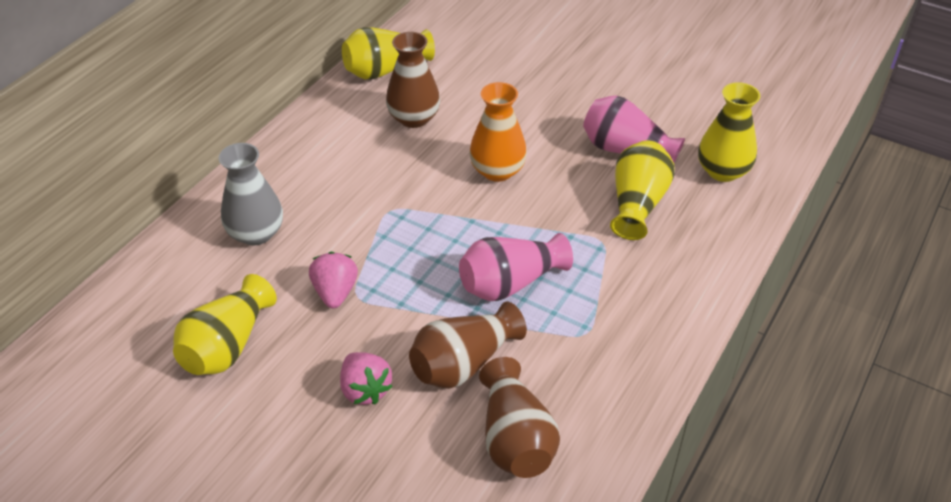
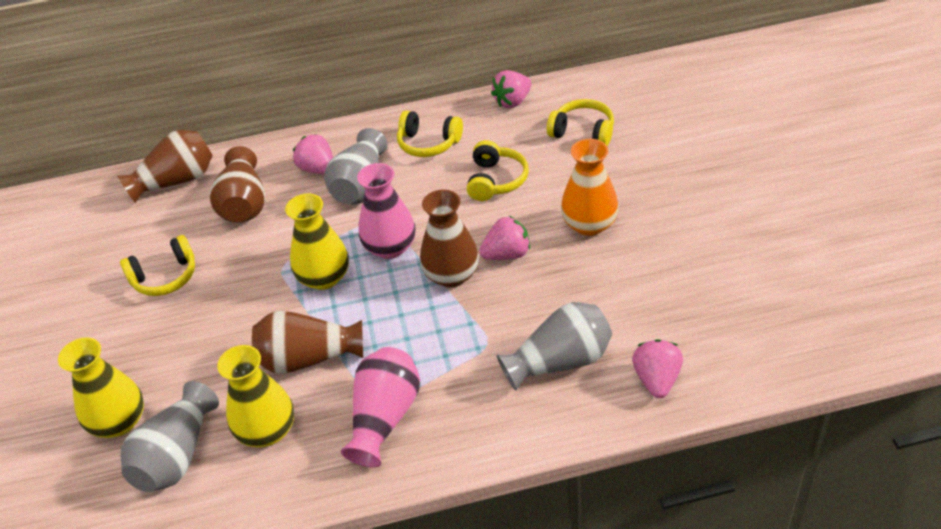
brown vase: 3 -> 4
grey vase: 1 -> 3
pink strawberry: 2 -> 4
yellow headphones: 0 -> 4
yellow vase: 4 -> 3

